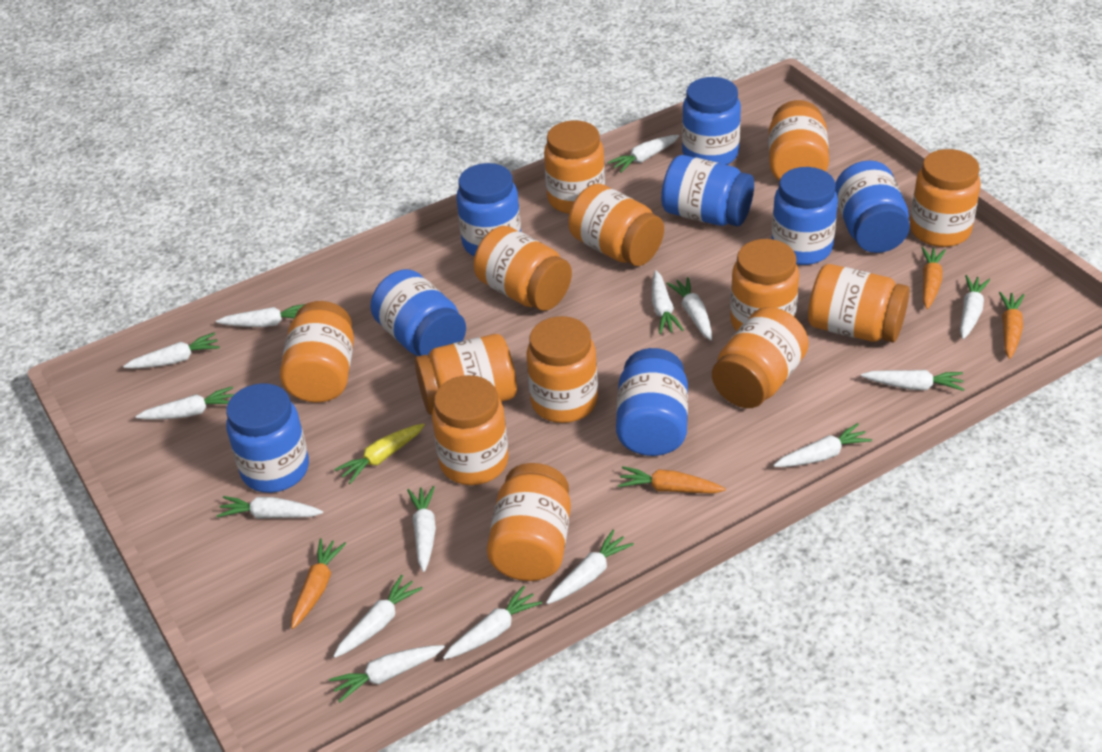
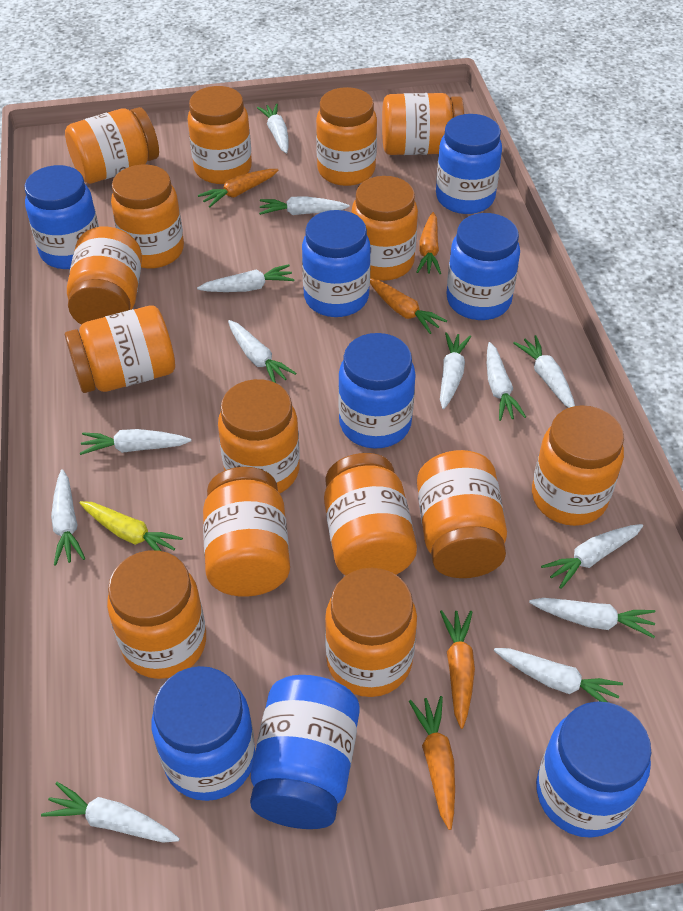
orange carrot: 4 -> 5
orange jar: 13 -> 15
white carrot: 15 -> 13

